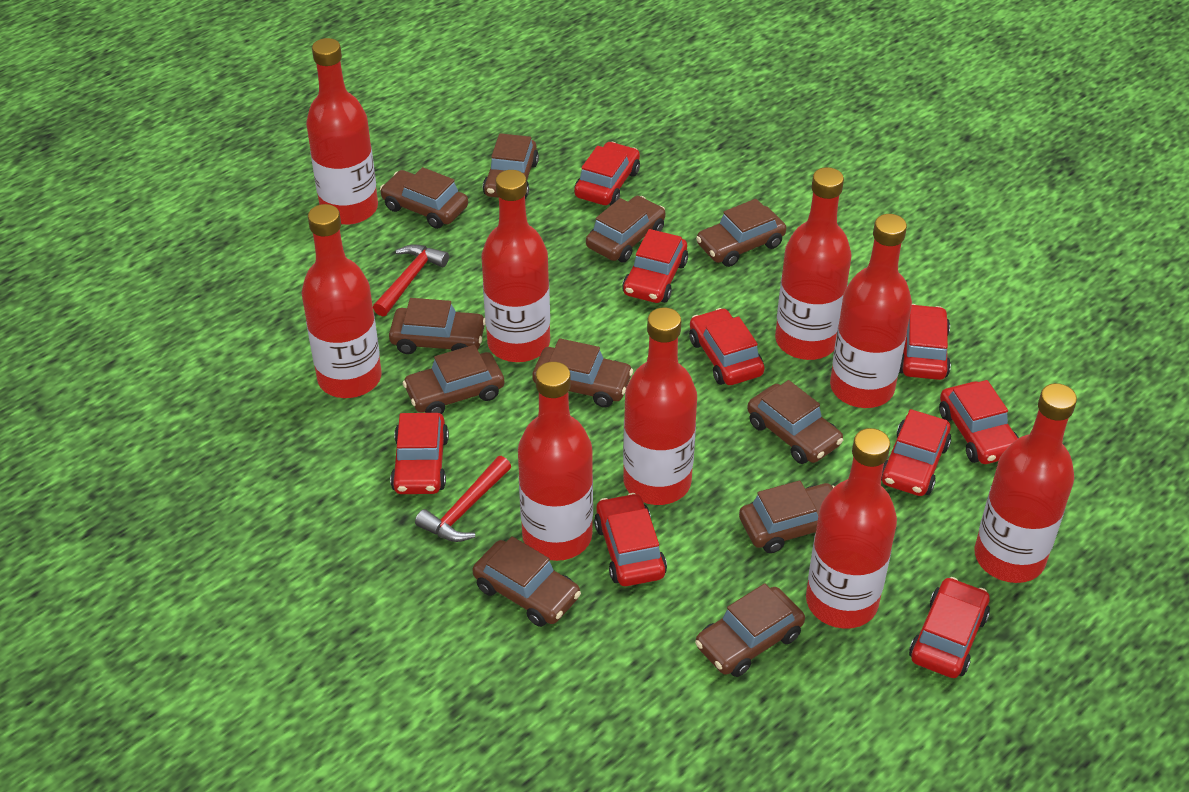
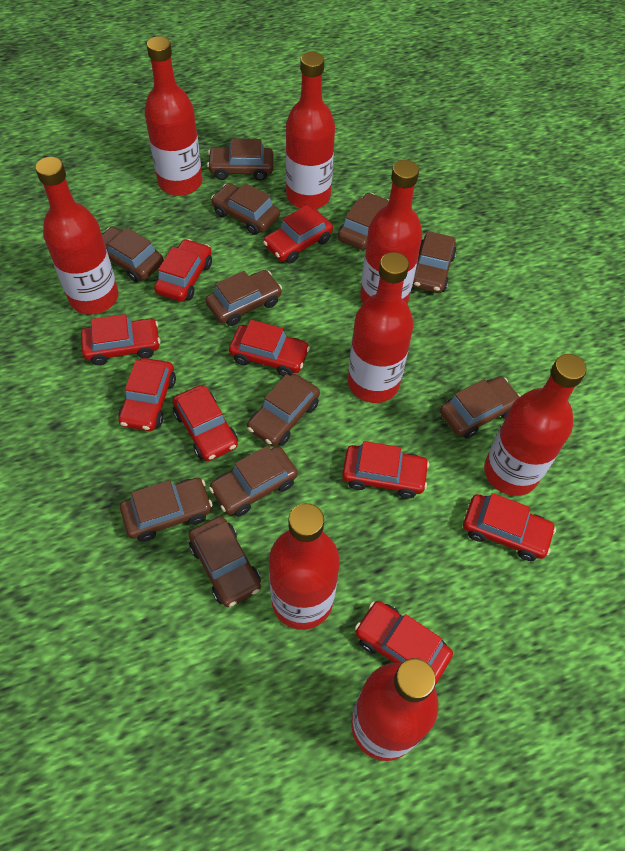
red bottle: 9 -> 8
red hammer: 2 -> 0

